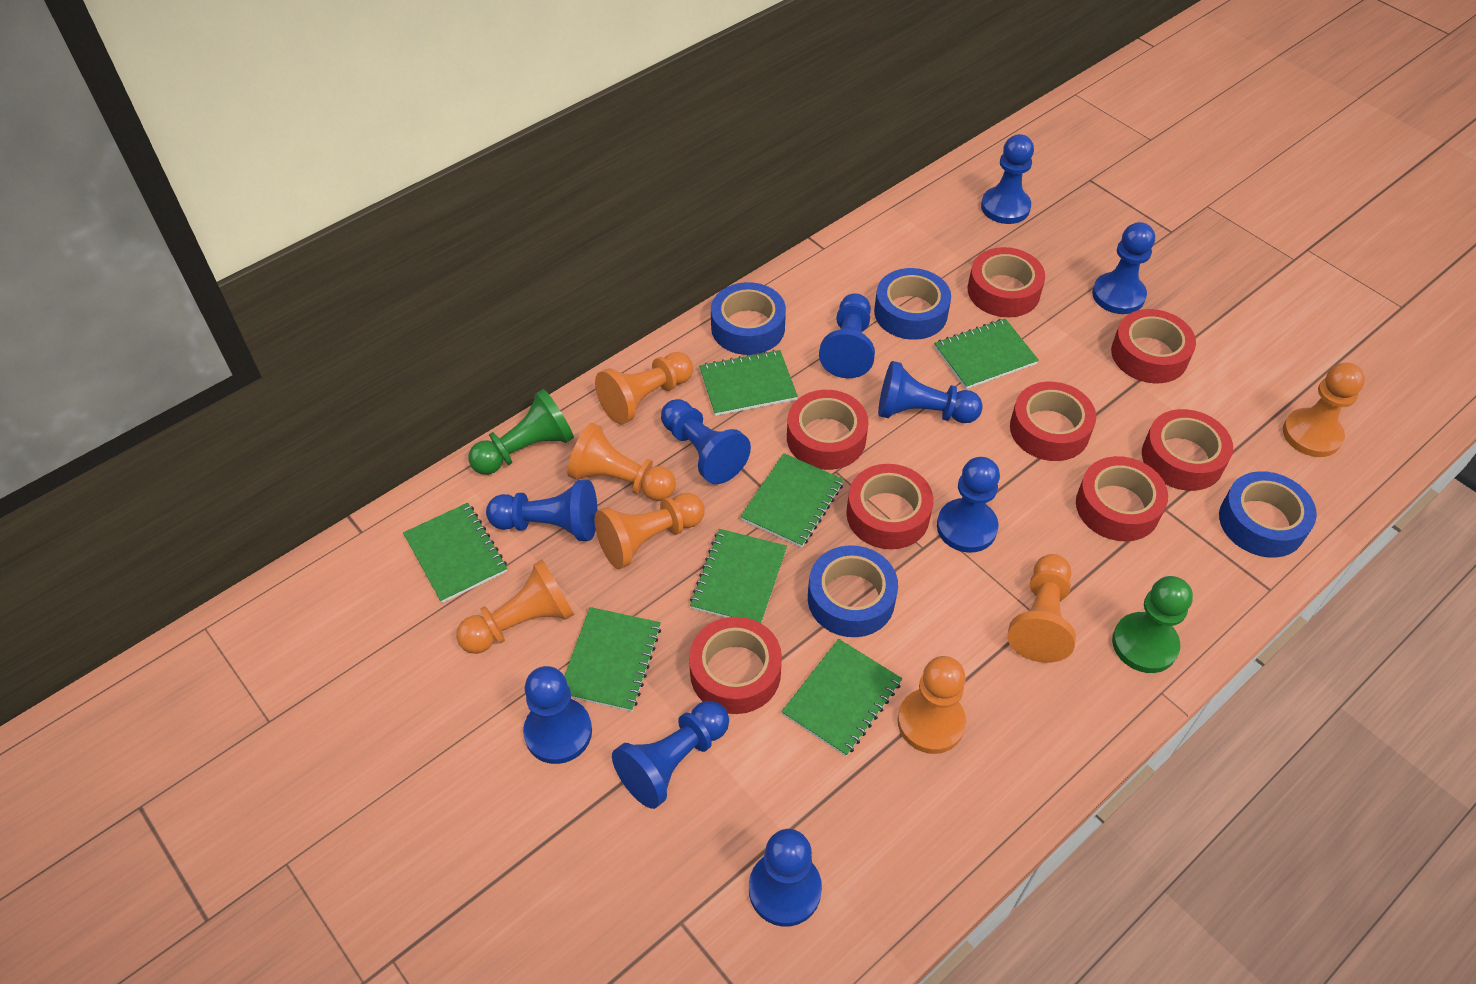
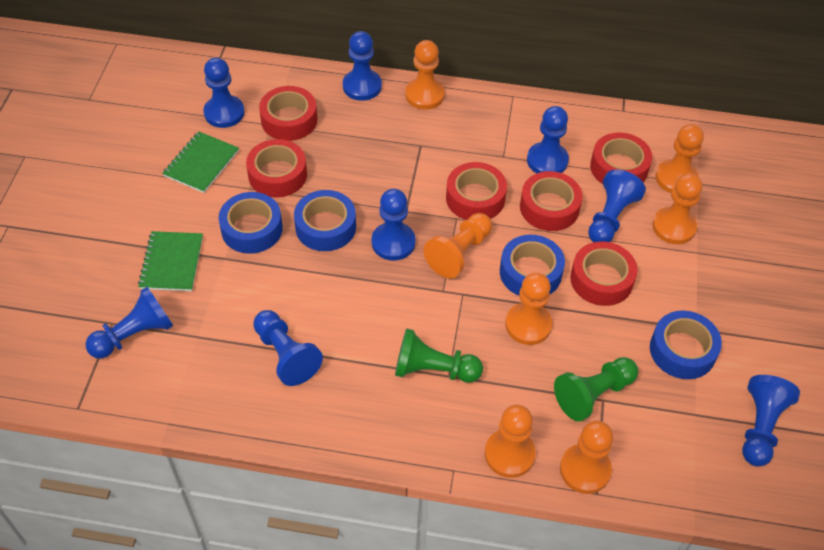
blue pawn: 10 -> 8
green notebook: 7 -> 2
red tape: 8 -> 6

